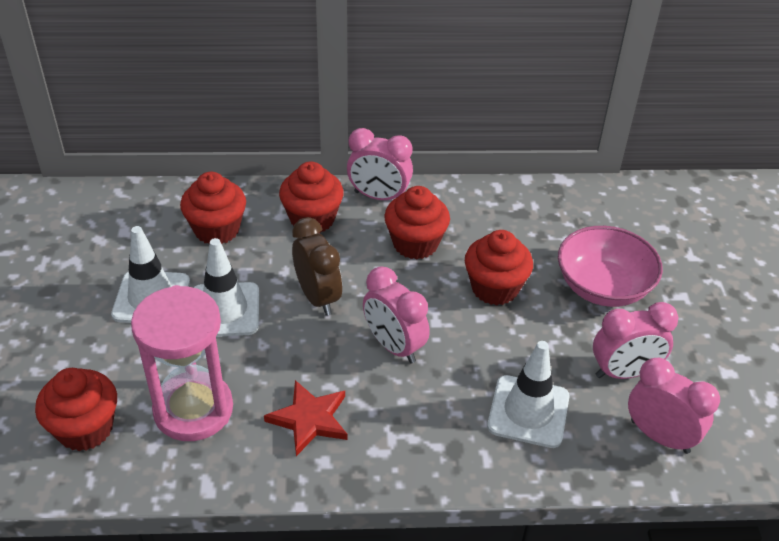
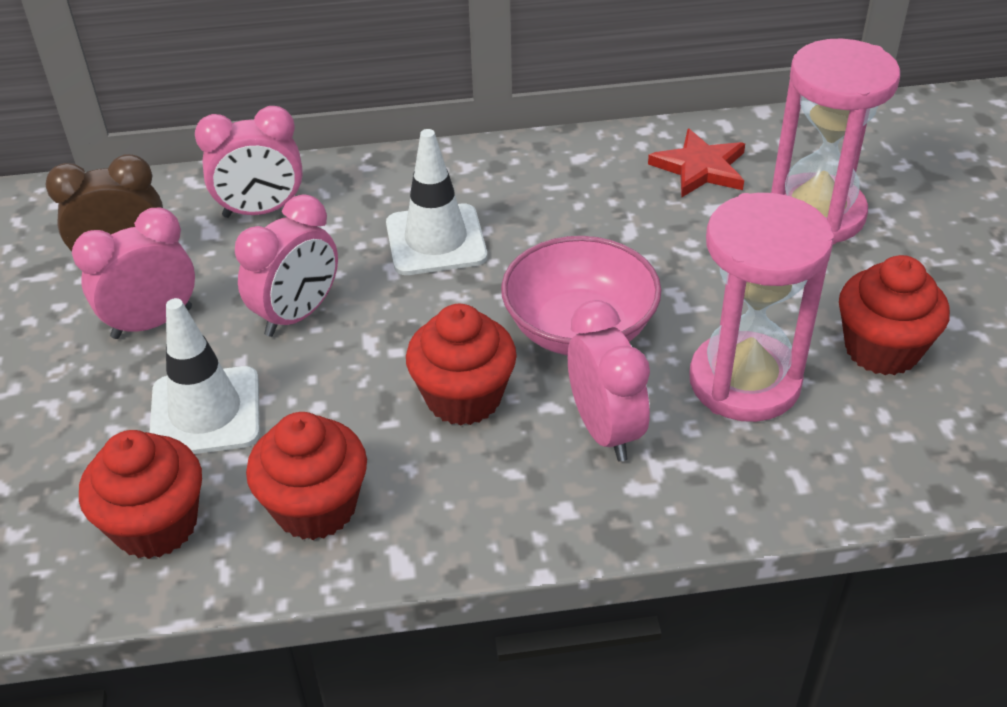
pink hourglass: 1 -> 2
red cupcake: 5 -> 4
white traffic cone: 3 -> 2

